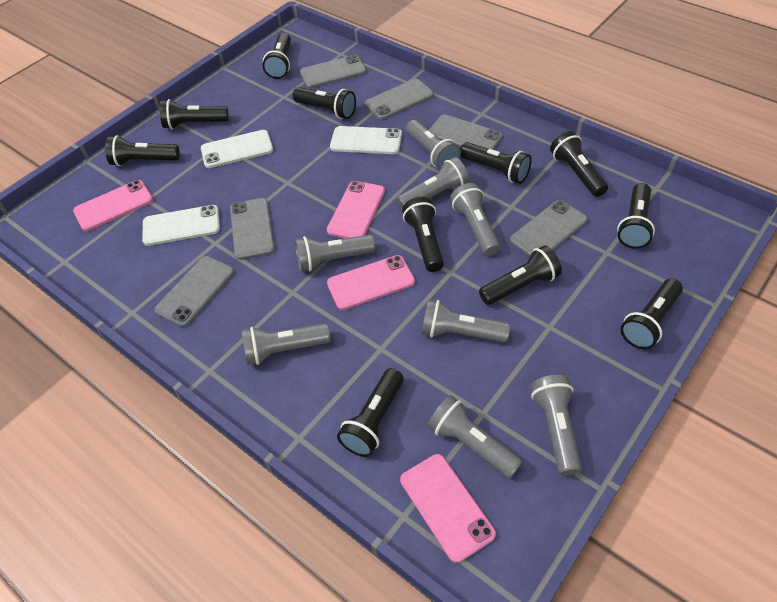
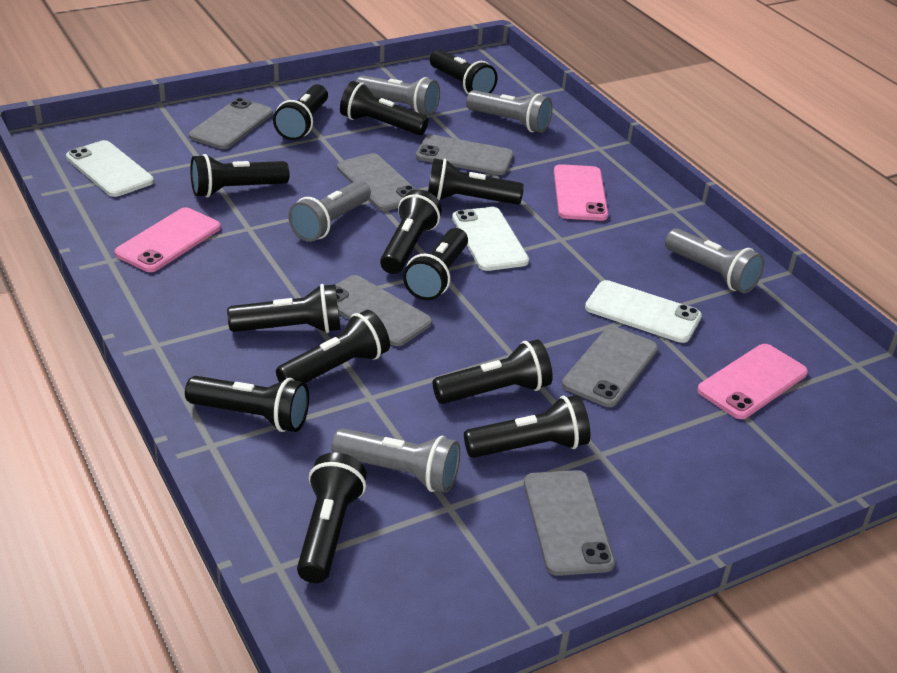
black flashlight: 11 -> 13
grey flashlight: 8 -> 5
pink phone: 4 -> 3

